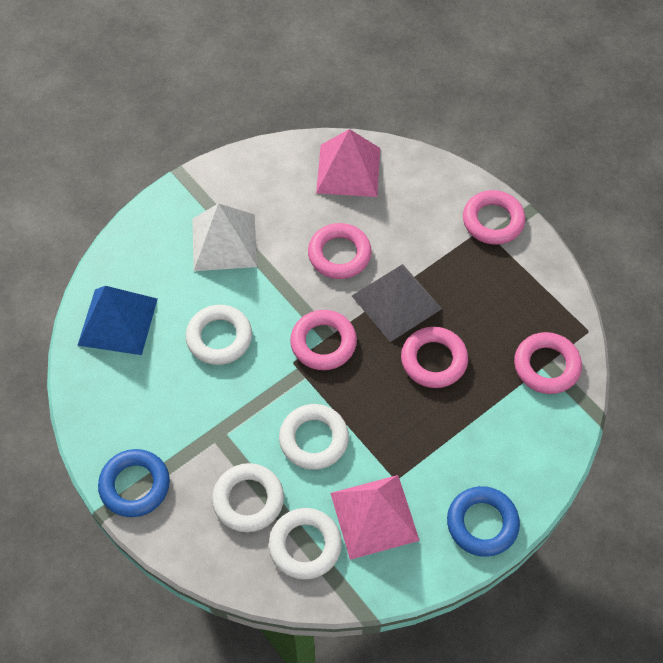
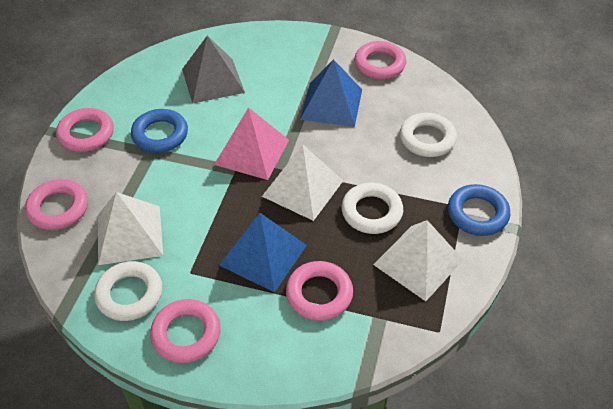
blue pyramid: 1 -> 2
pink pyramid: 2 -> 1
white pyramid: 1 -> 3
white ring: 4 -> 3

